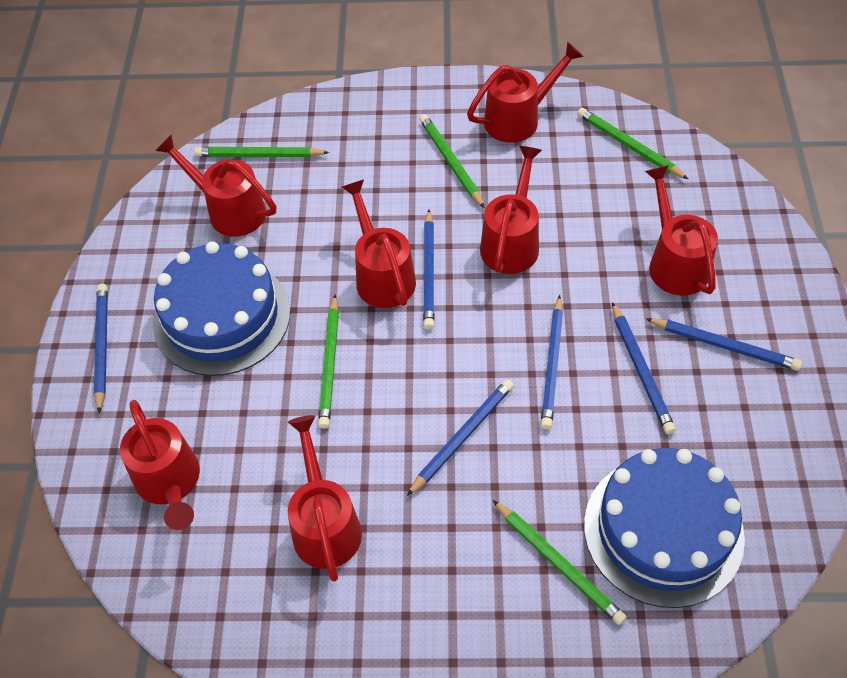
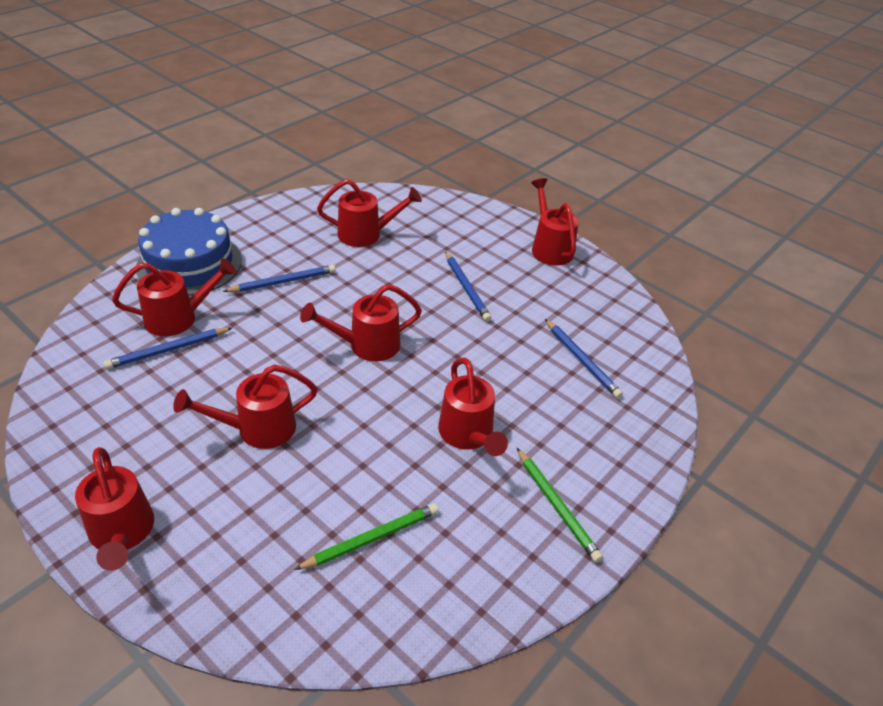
blue cake: 2 -> 1
blue pencil: 6 -> 4
green pencil: 5 -> 2

